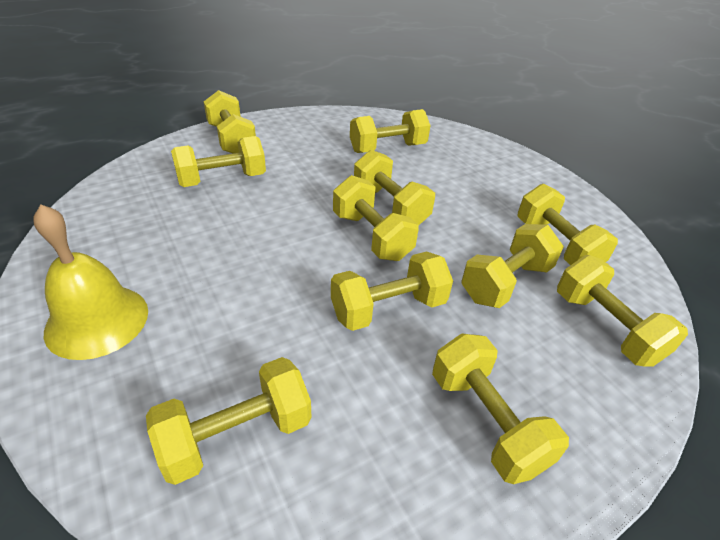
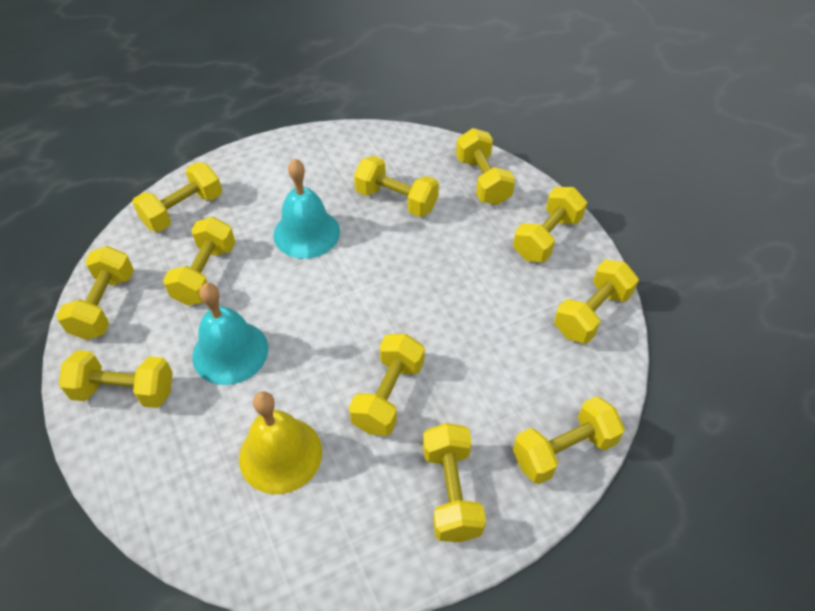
turquoise bell: 0 -> 2

